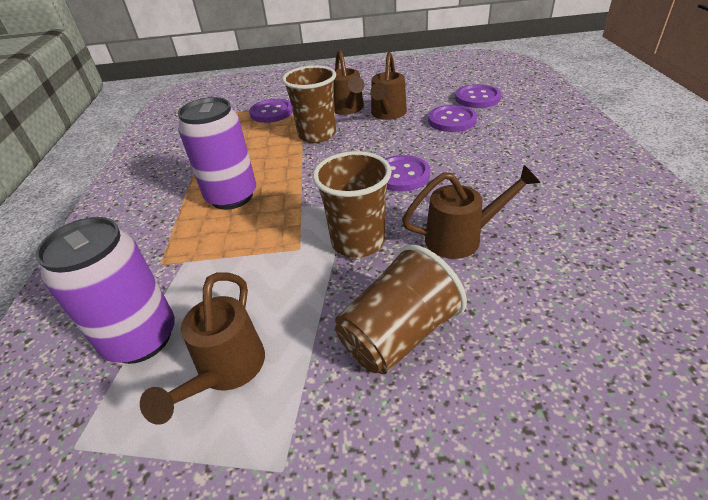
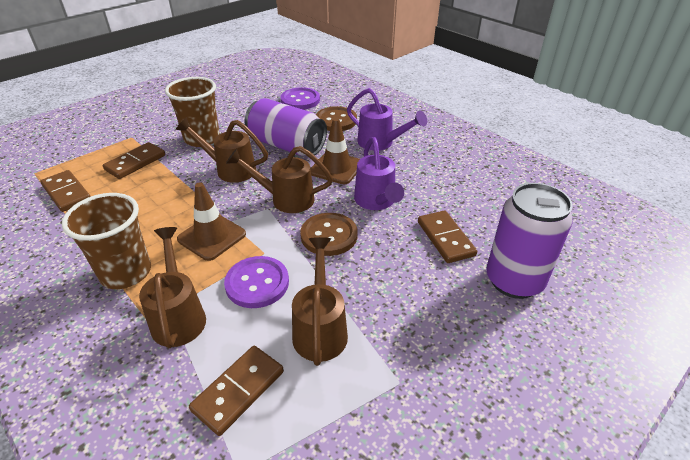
brown button: 0 -> 2
brown cup: 3 -> 2
brown domino: 0 -> 4
brown traffic cone: 0 -> 2
purple button: 4 -> 2
purple watering can: 0 -> 2

